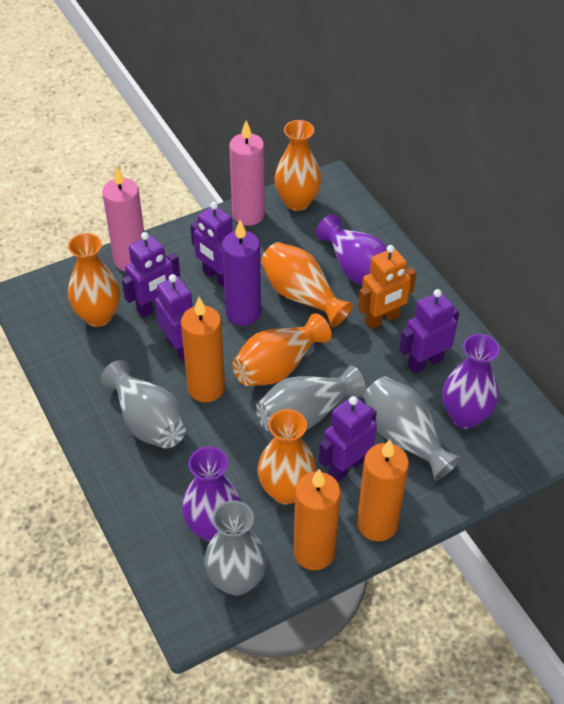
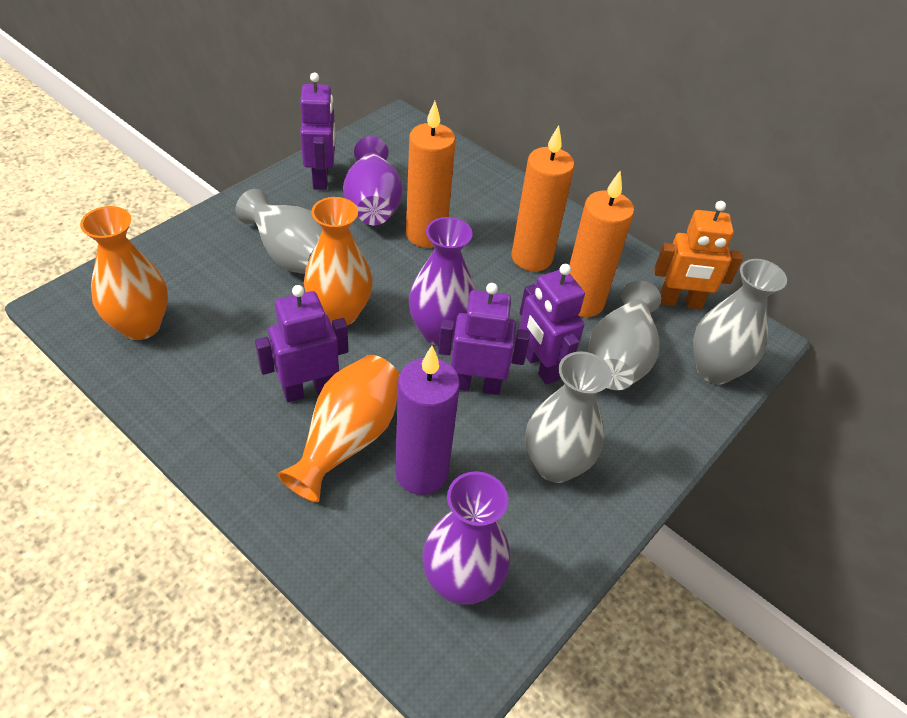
orange vase: 5 -> 3
pink candle: 2 -> 0
purple robot: 5 -> 4

